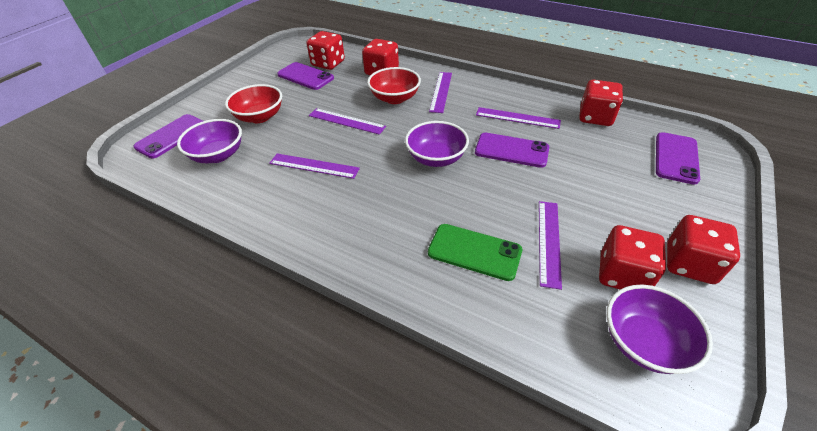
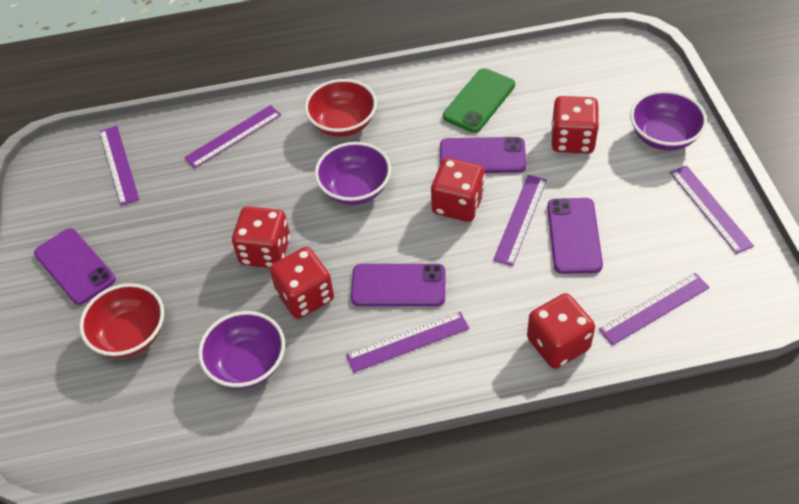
purple ruler: 5 -> 6

